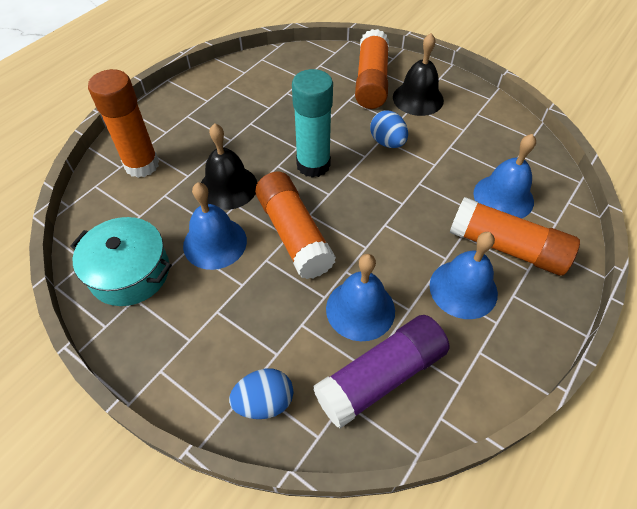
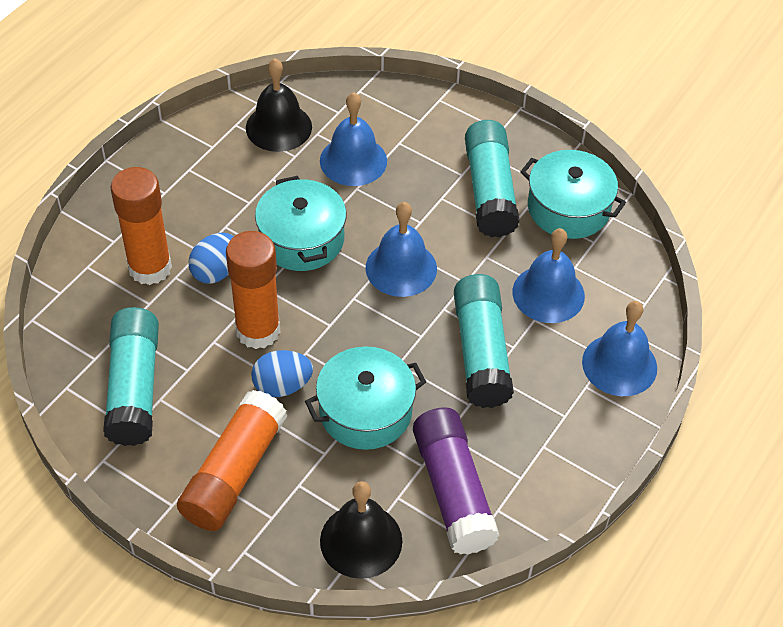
orange glue stick: 4 -> 3
turquoise glue stick: 1 -> 3
turquoise pot: 1 -> 3

